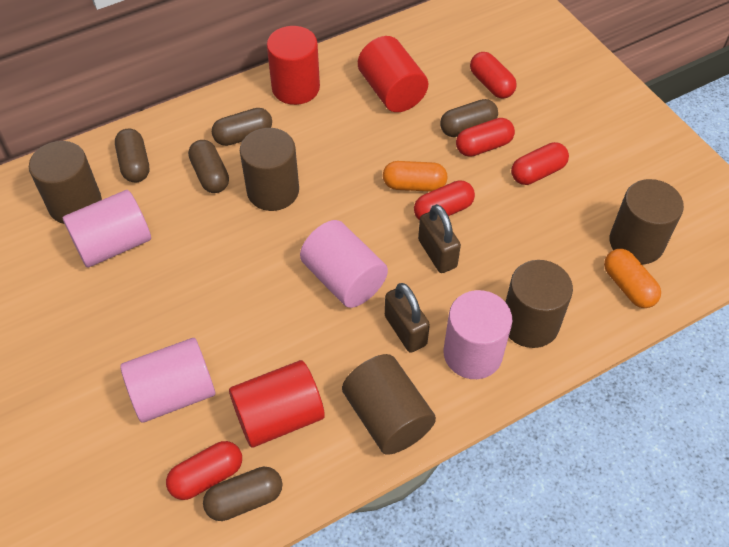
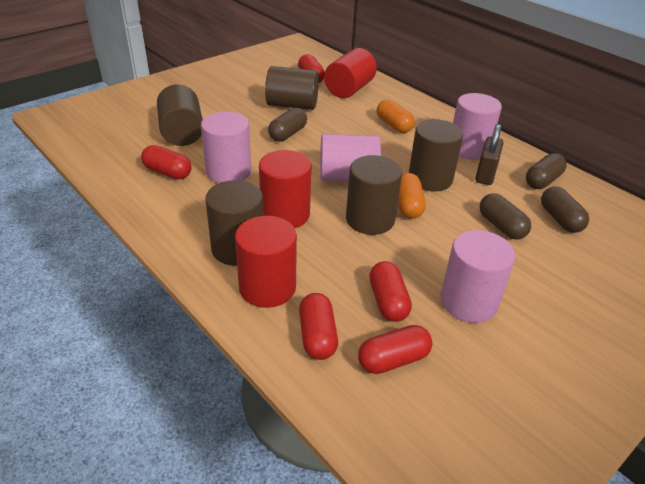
brown capsule: 5 -> 4
brown padlock: 2 -> 1

